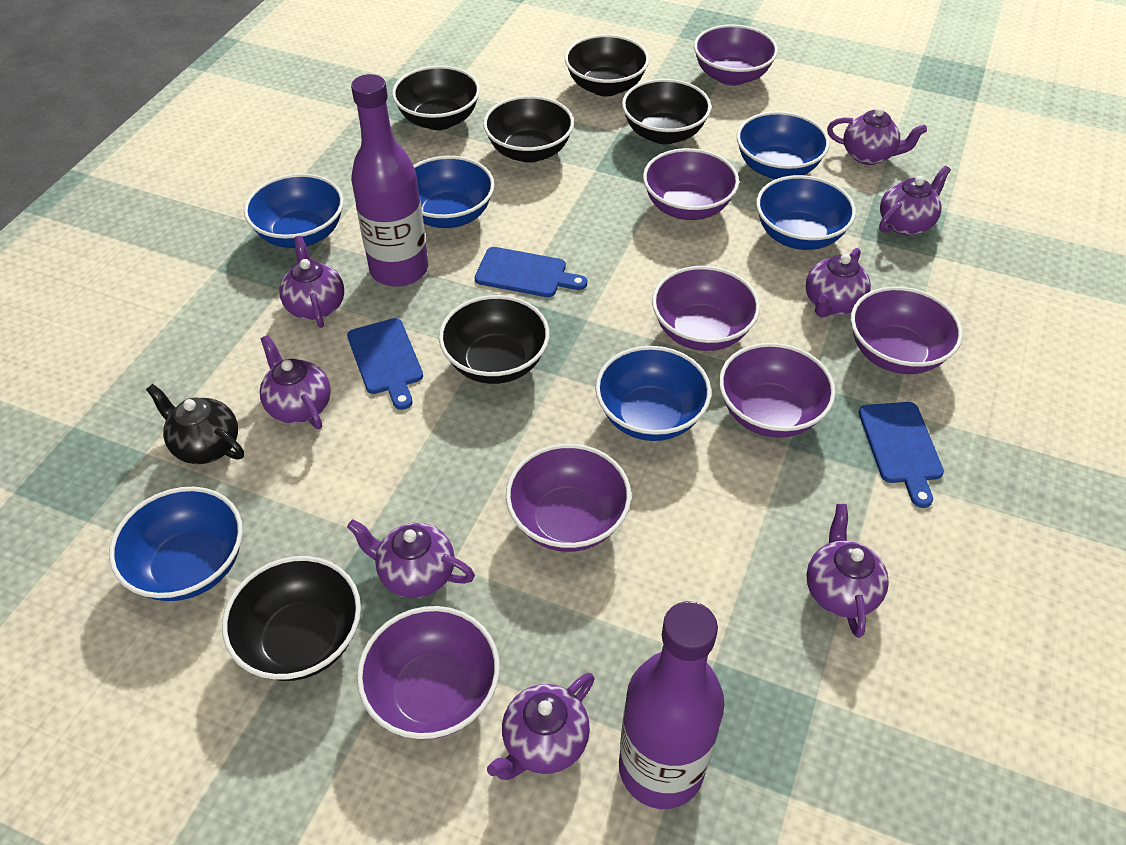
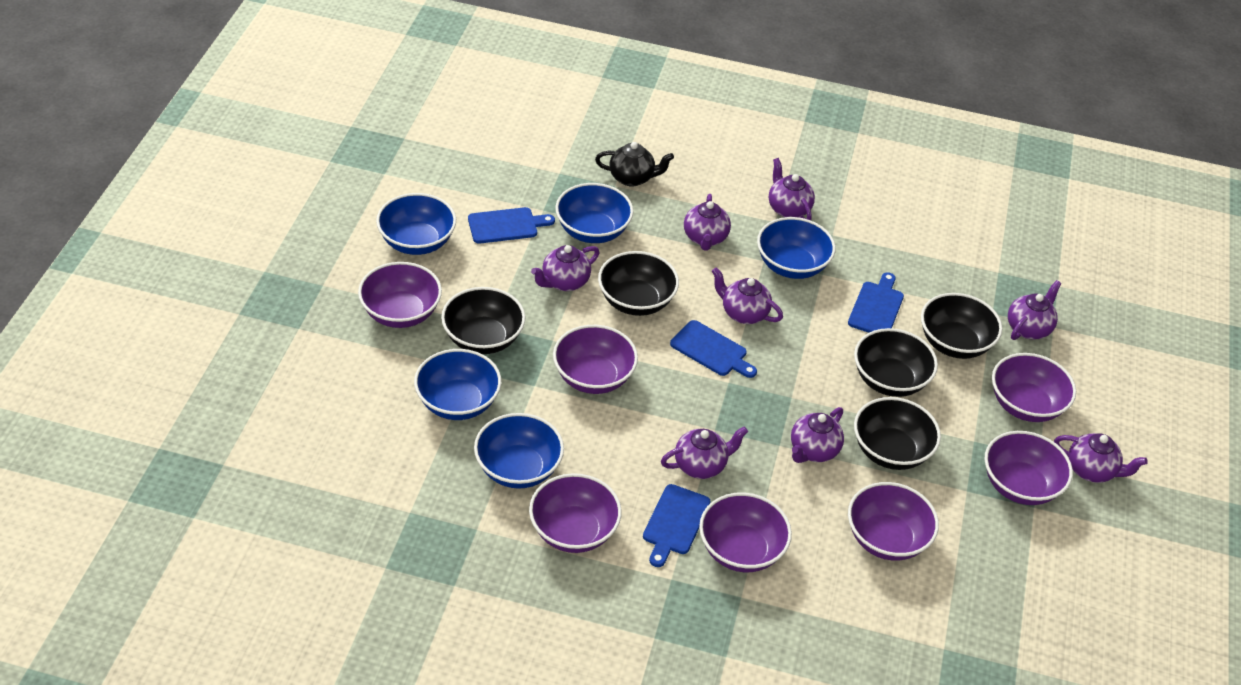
black bowl: 6 -> 5
blue bowl: 6 -> 5
blue cutting board: 3 -> 4
purple bottle: 2 -> 0

